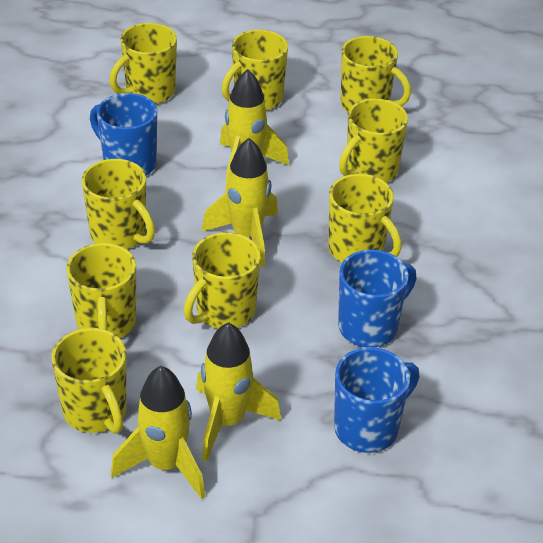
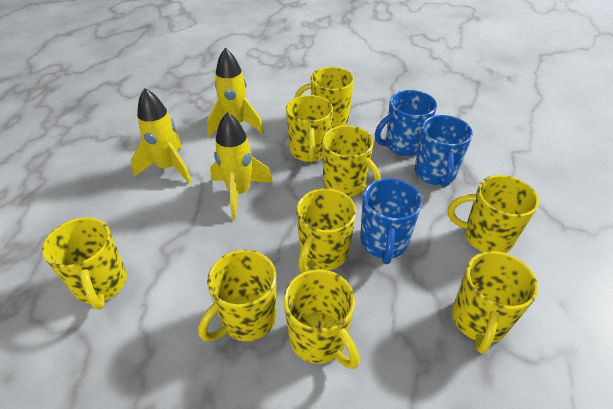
yellow rocket: 4 -> 3

